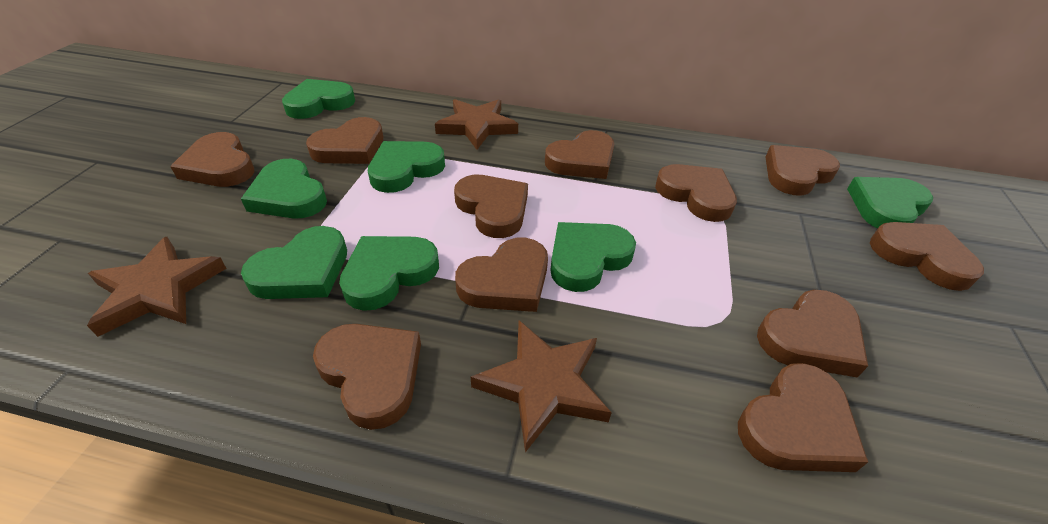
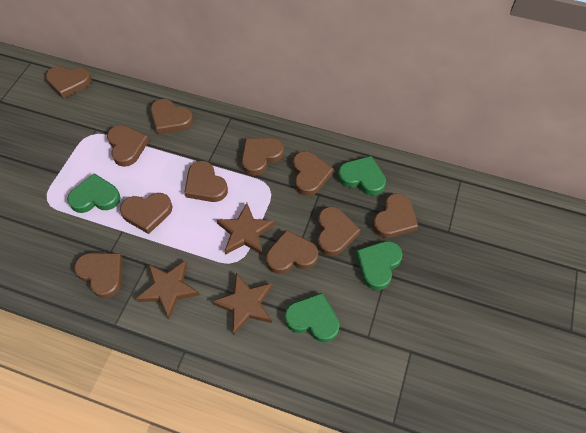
green heart: 7 -> 4

